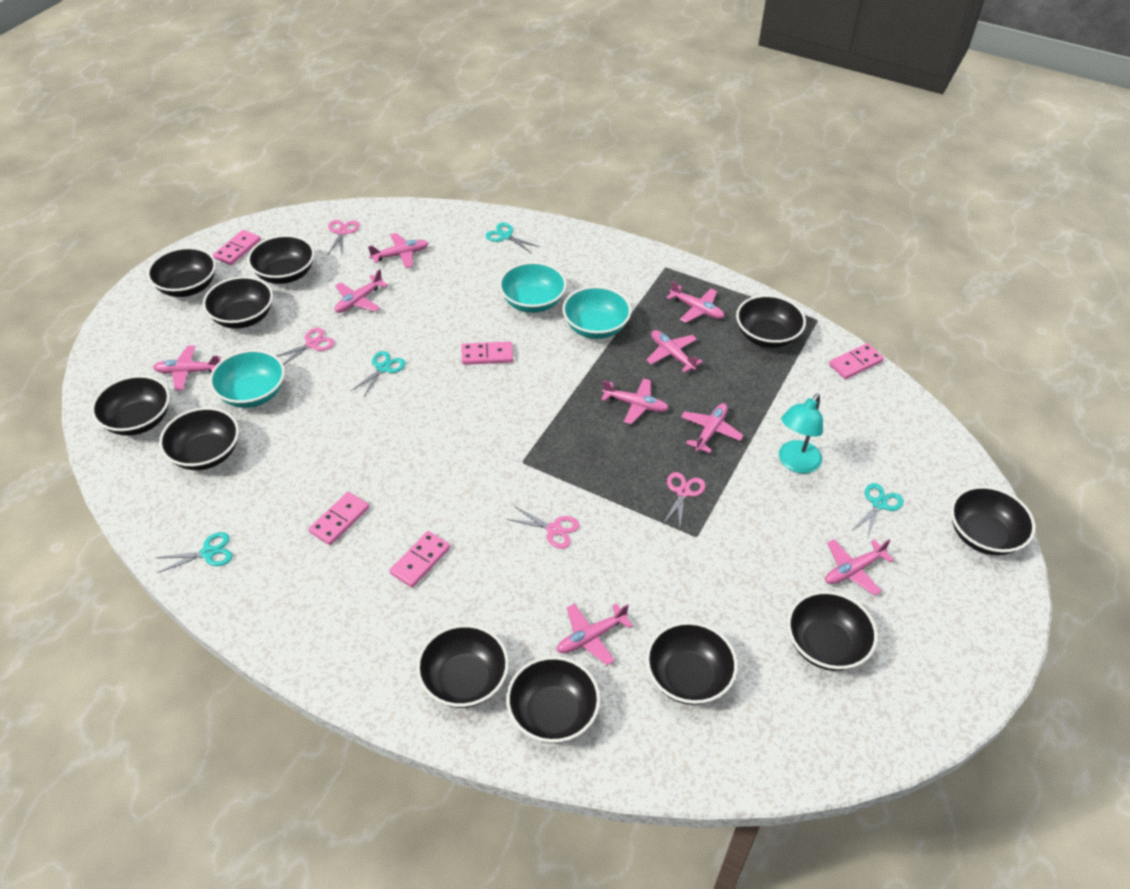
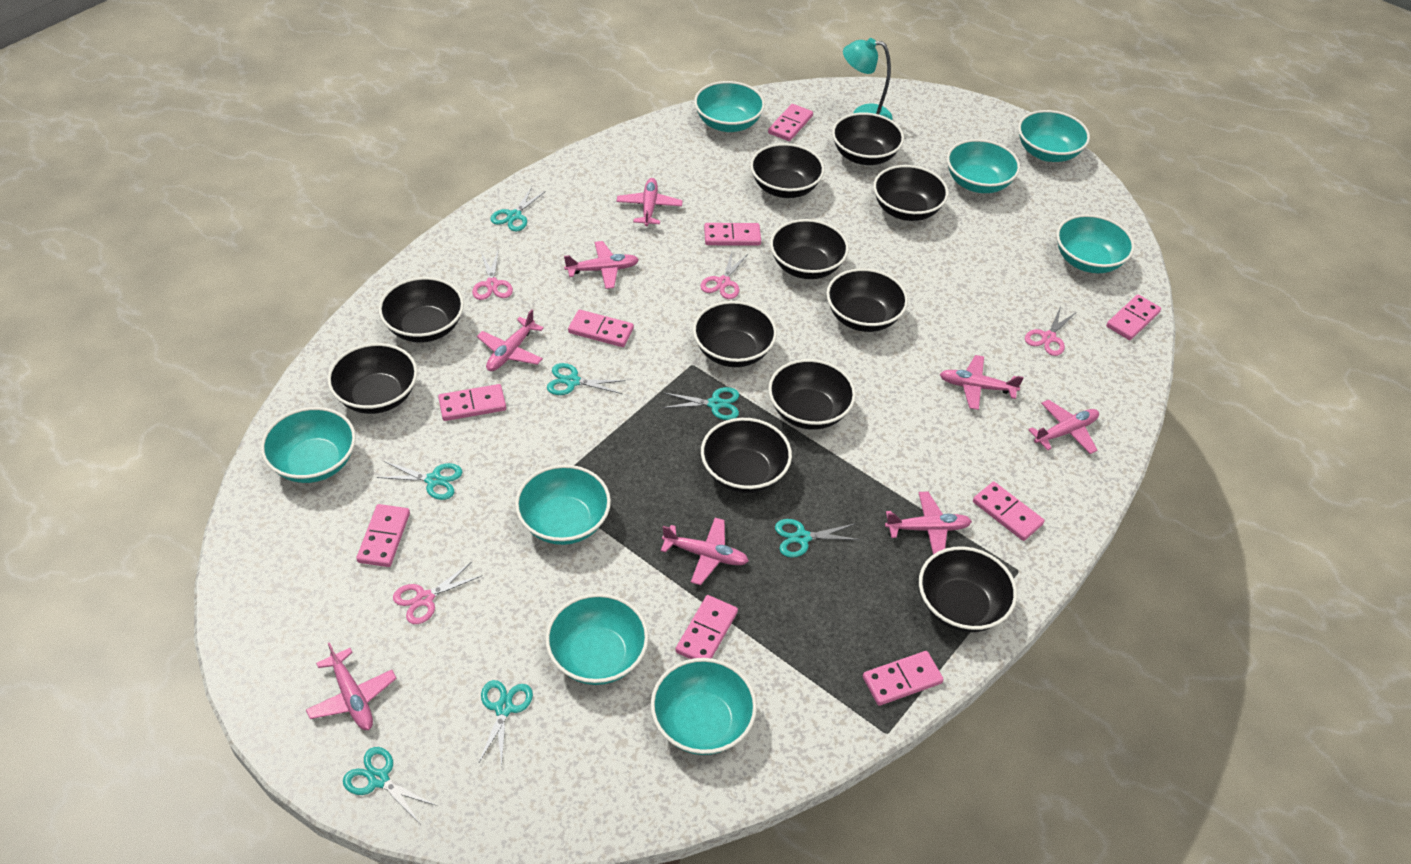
pink domino: 5 -> 9
pink plane: 9 -> 8
turquoise bowl: 3 -> 8
turquoise scissors: 4 -> 7

